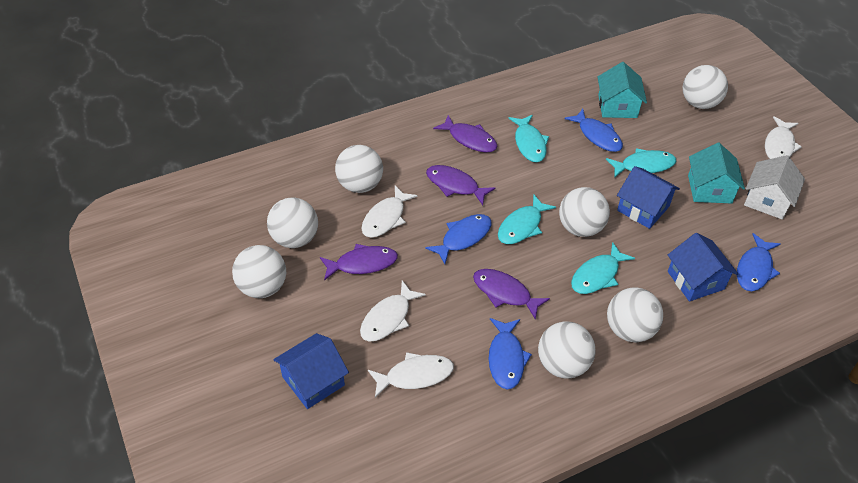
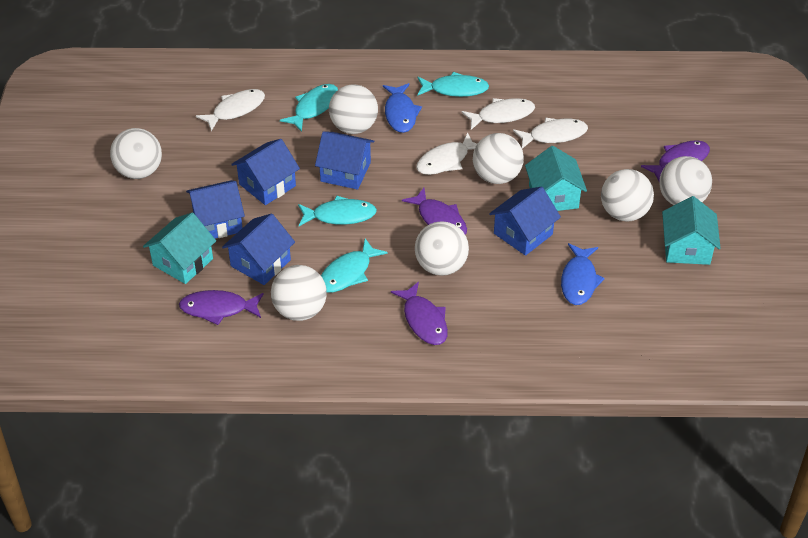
blue fish: 4 -> 2
blue house: 3 -> 5
turquoise house: 2 -> 3
white house: 1 -> 0

